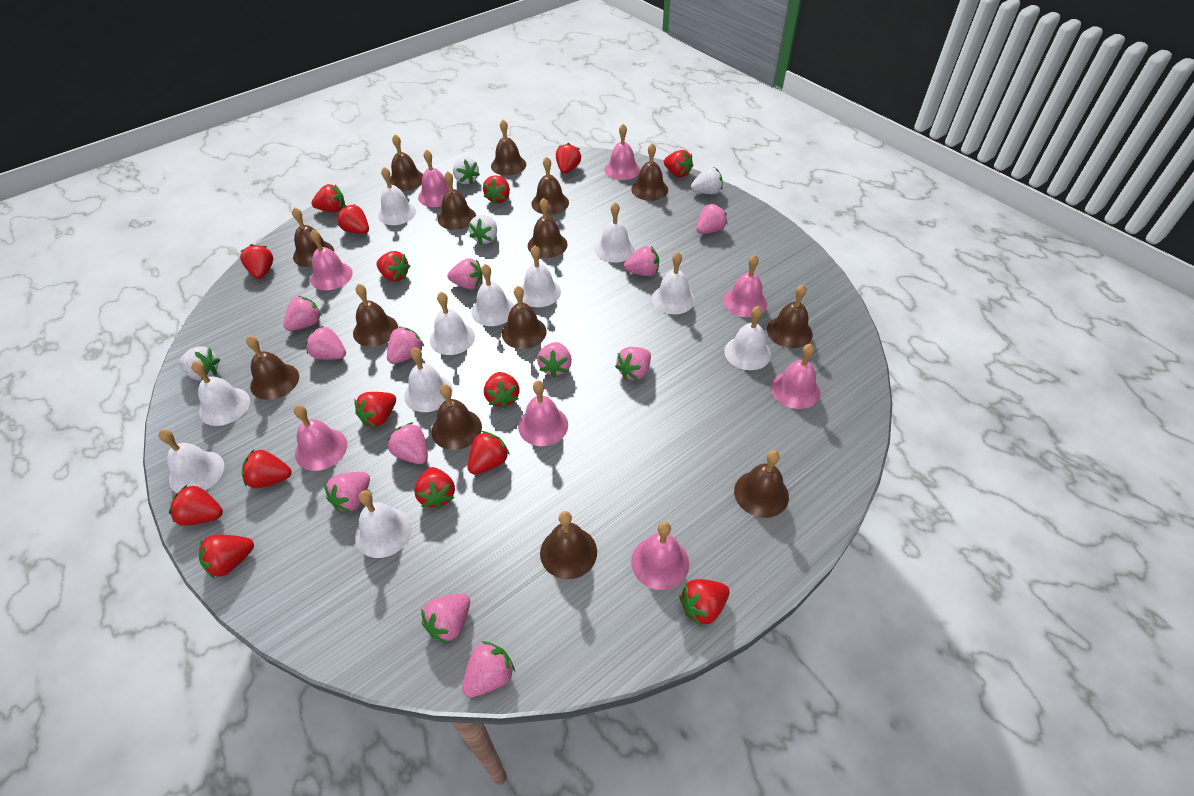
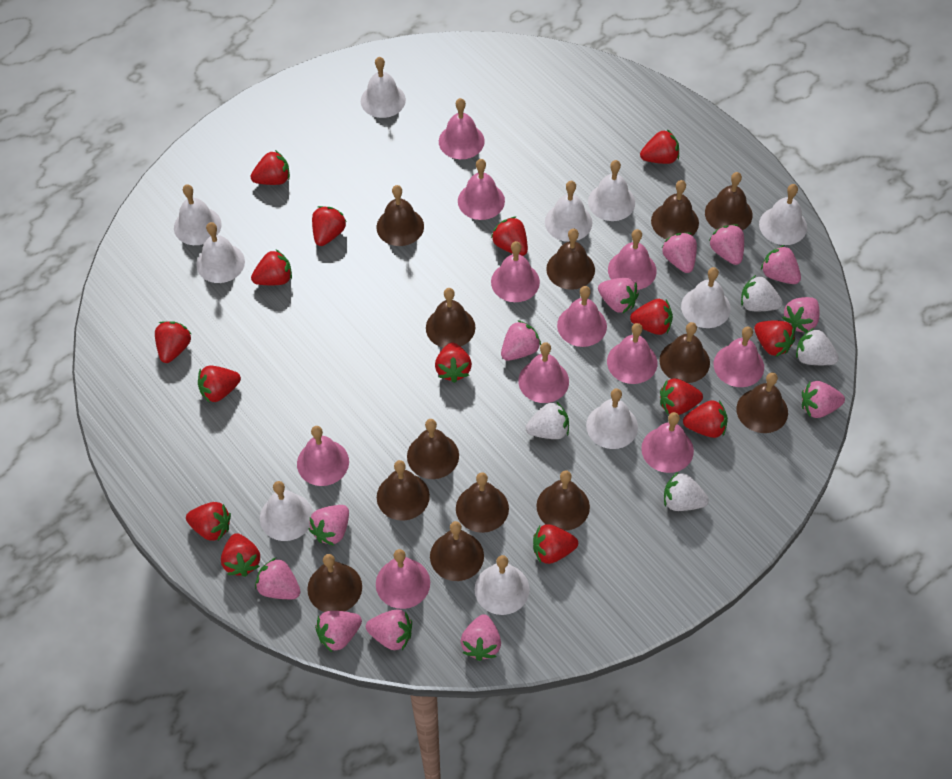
brown bell: 14 -> 13
pink bell: 8 -> 11
white bell: 11 -> 10

